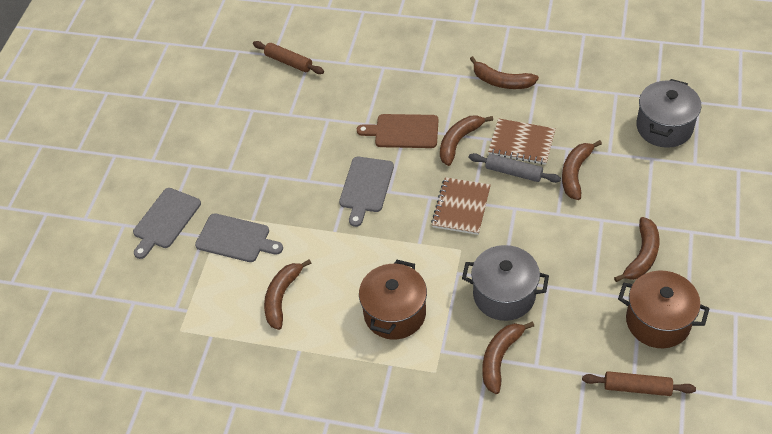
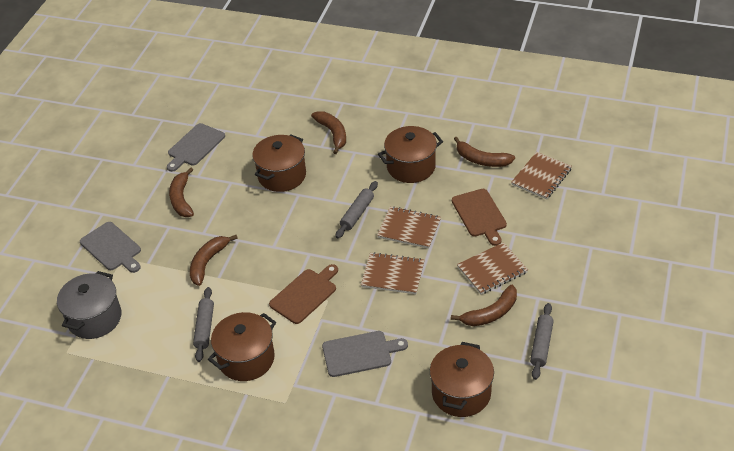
brown banana: 6 -> 5
brown cutting board: 1 -> 2
brown notebook: 2 -> 4
brown pot: 2 -> 4
brown rolling pin: 2 -> 0
grey pot: 2 -> 1
grey rolling pin: 1 -> 3

